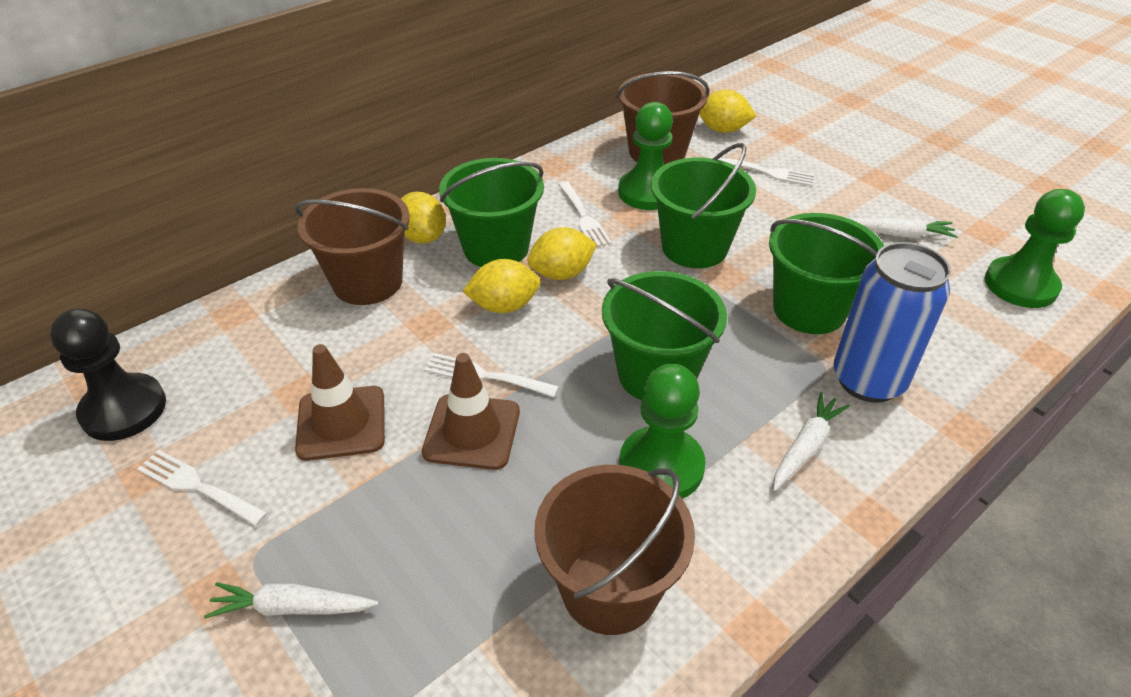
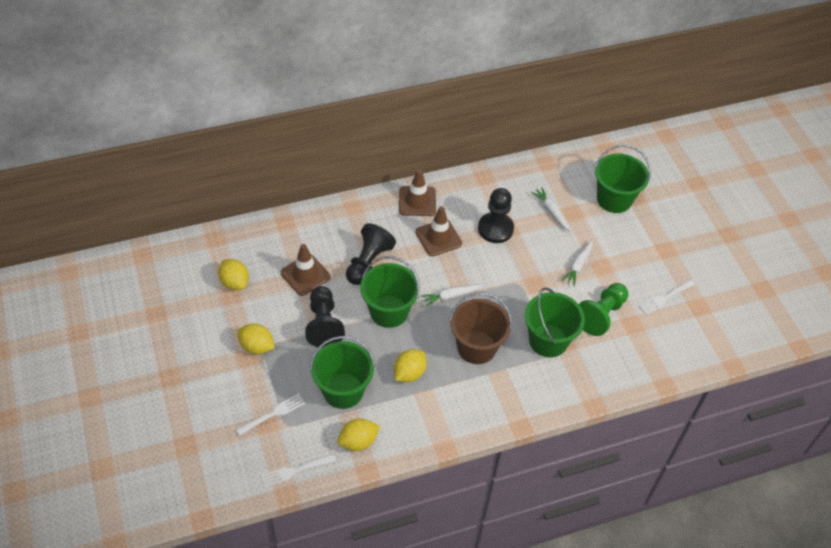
black pawn: 1 -> 3
blue can: 1 -> 0
brown bucket: 3 -> 1
brown traffic cone: 2 -> 3
green pawn: 3 -> 1
white fork: 4 -> 3

